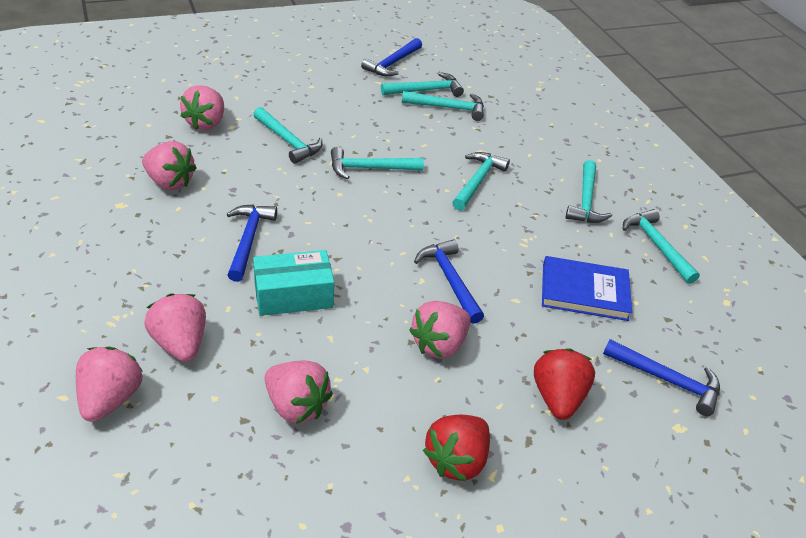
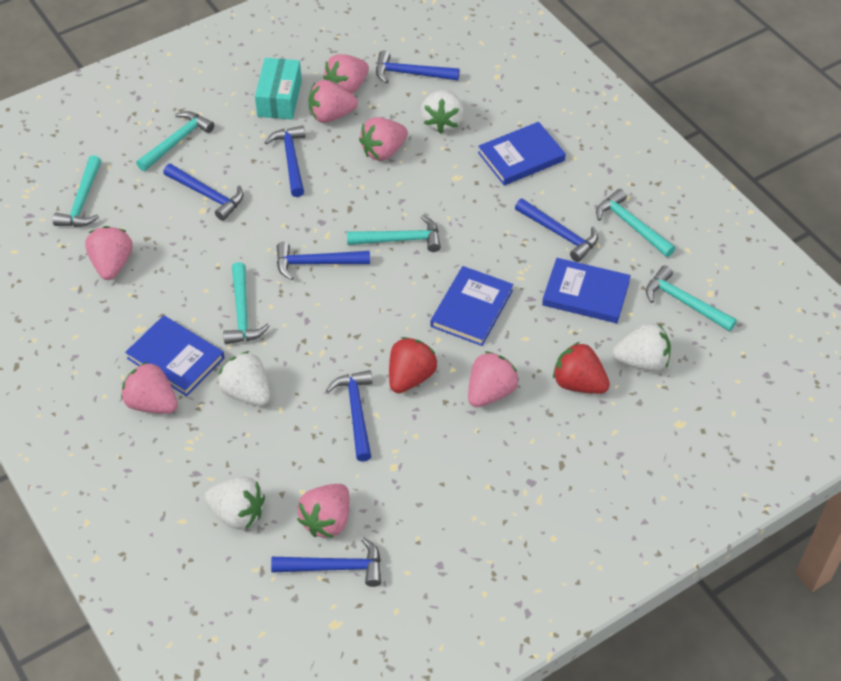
blue book: 1 -> 4
blue hammer: 4 -> 7
pink strawberry: 6 -> 7
turquoise hammer: 7 -> 6
white strawberry: 0 -> 4

